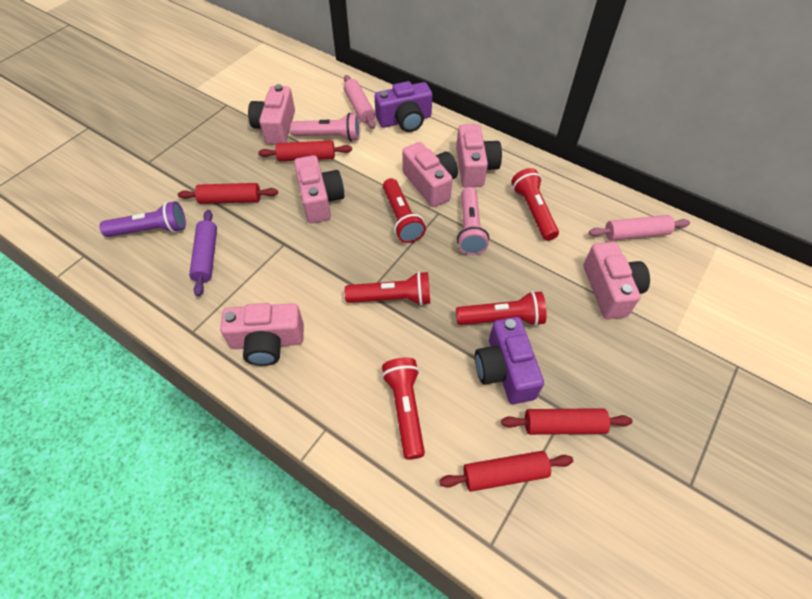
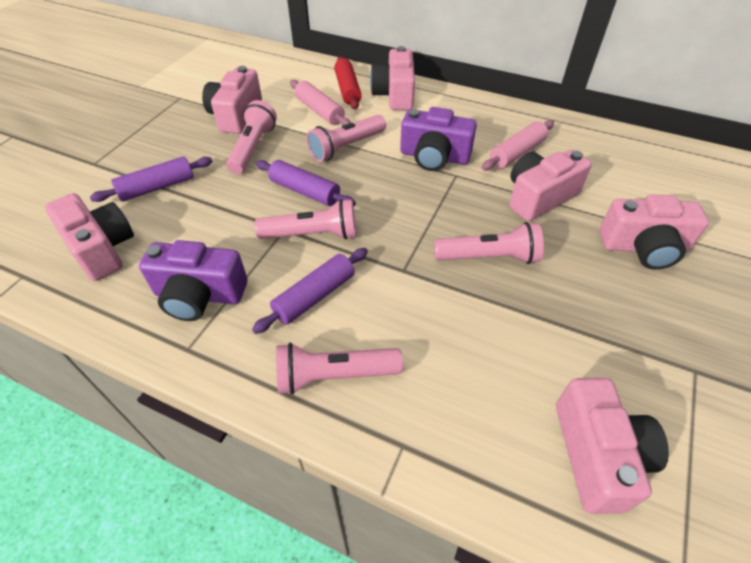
pink flashlight: 2 -> 5
purple flashlight: 1 -> 0
purple rolling pin: 1 -> 3
red flashlight: 5 -> 0
red rolling pin: 4 -> 1

